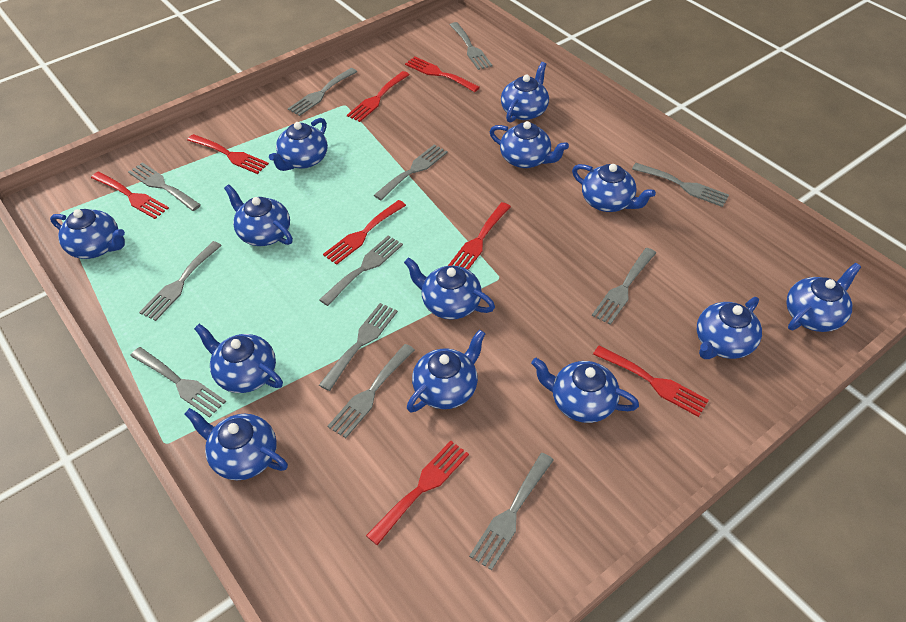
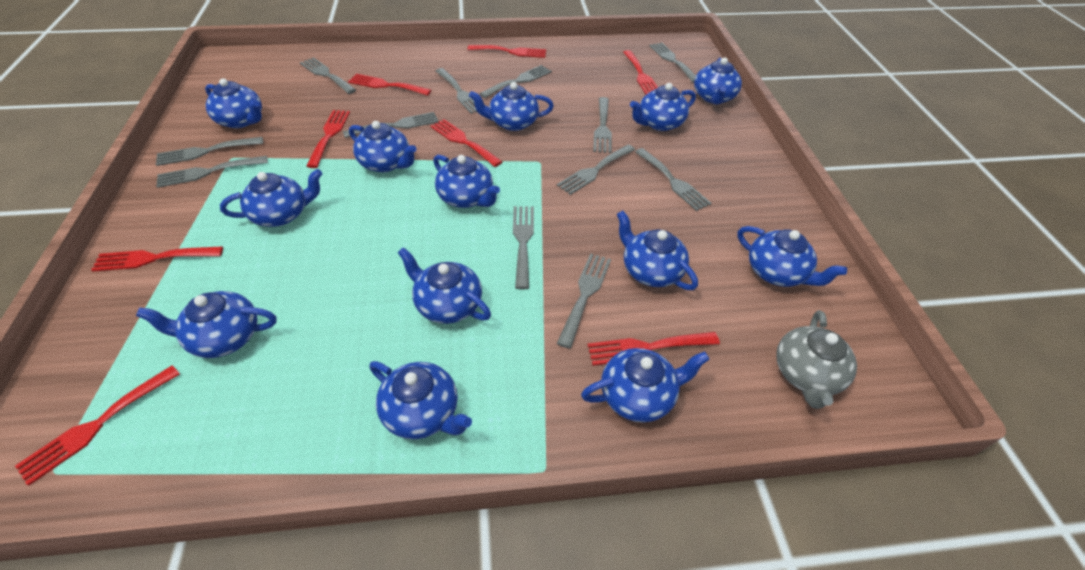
grey teapot: 0 -> 1

